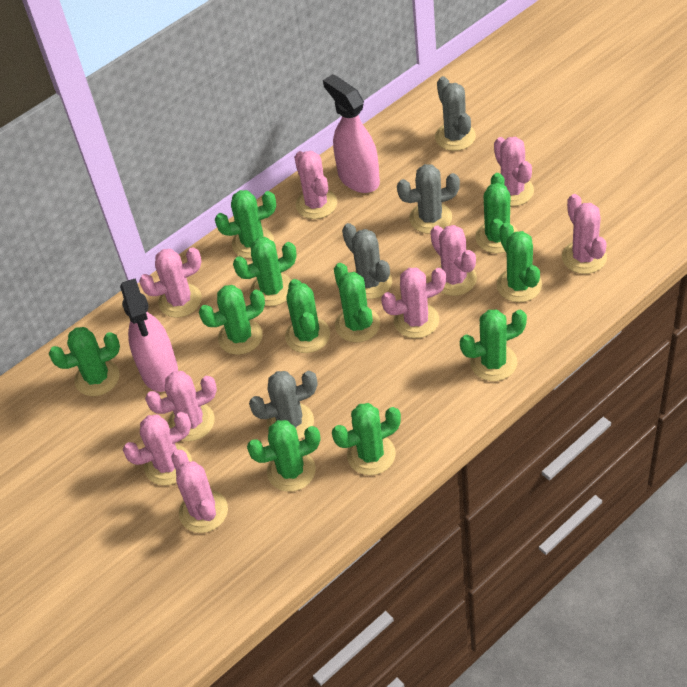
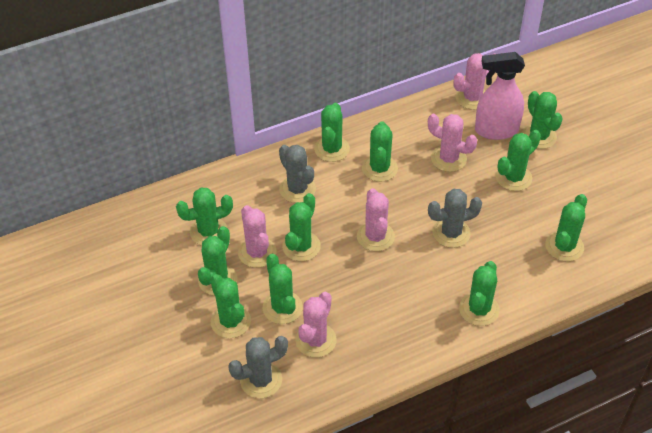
grey cactus: 4 -> 3
pink cactus: 9 -> 5
pink spray bottle: 2 -> 1

